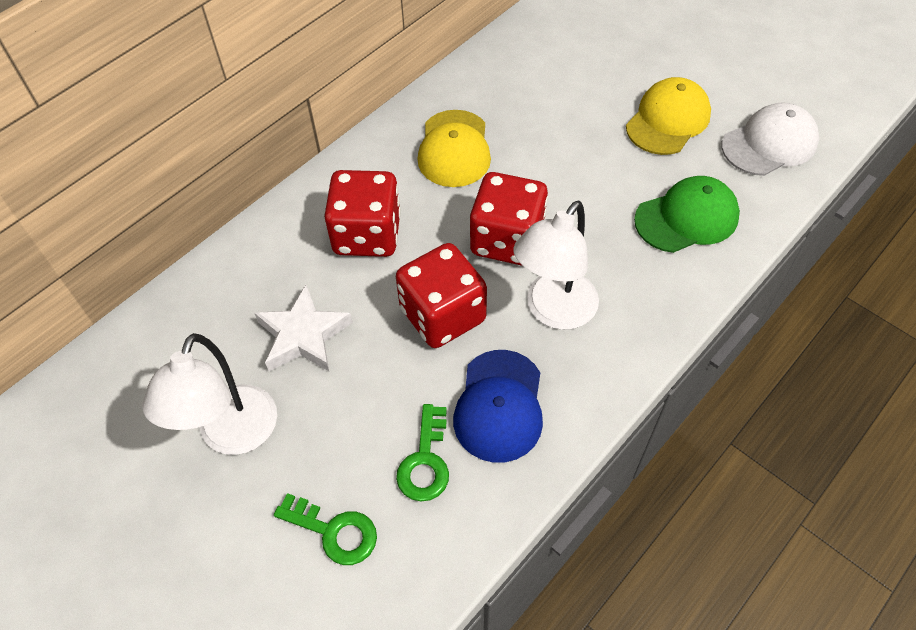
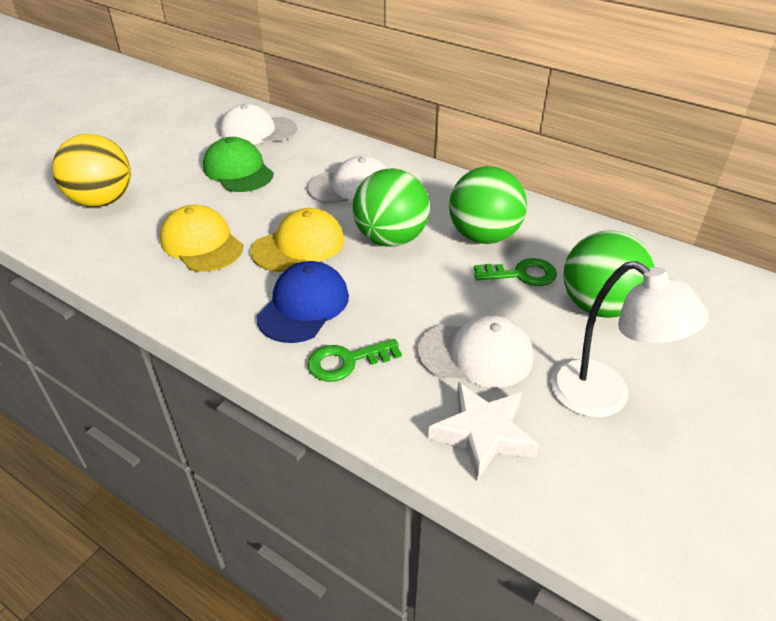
green ball: 0 -> 3
red dice: 3 -> 0
white cap: 1 -> 3
white lamp: 2 -> 1
yellow ball: 0 -> 1

